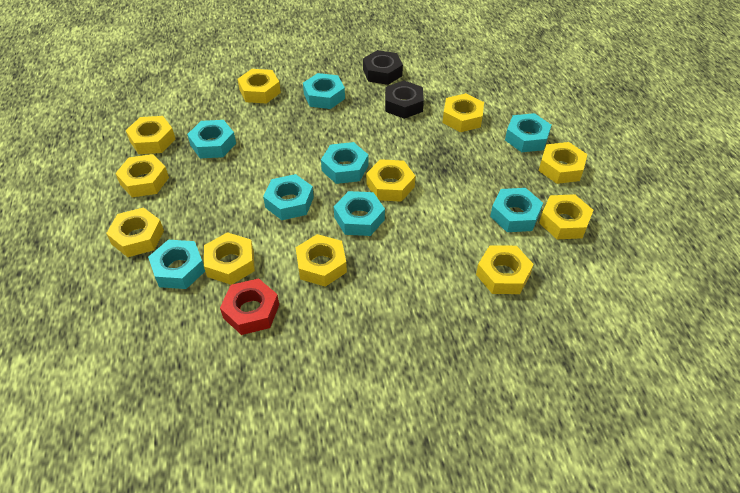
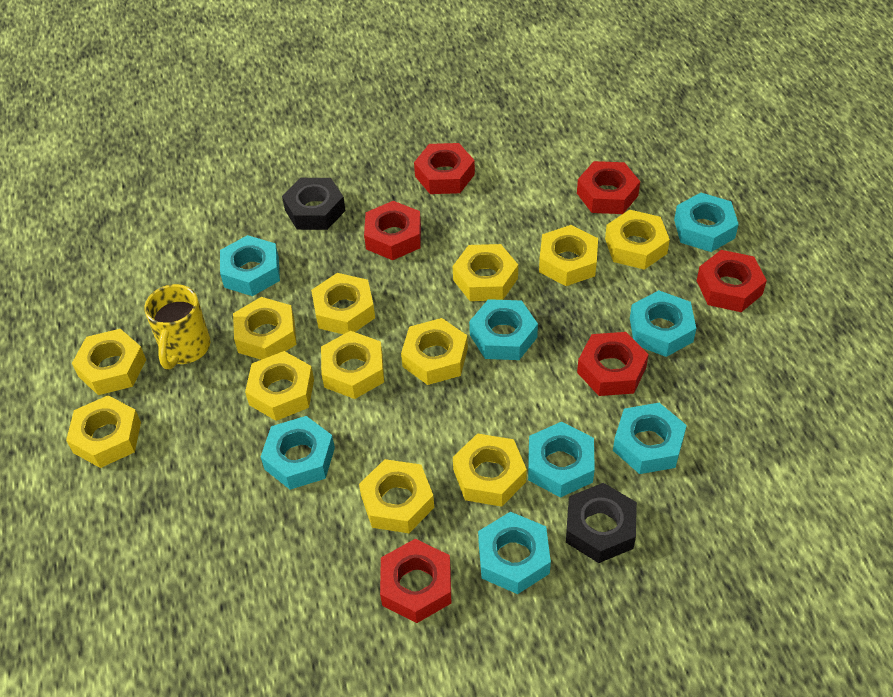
red nut: 1 -> 6
yellow mug: 0 -> 1
yellow nut: 11 -> 12

